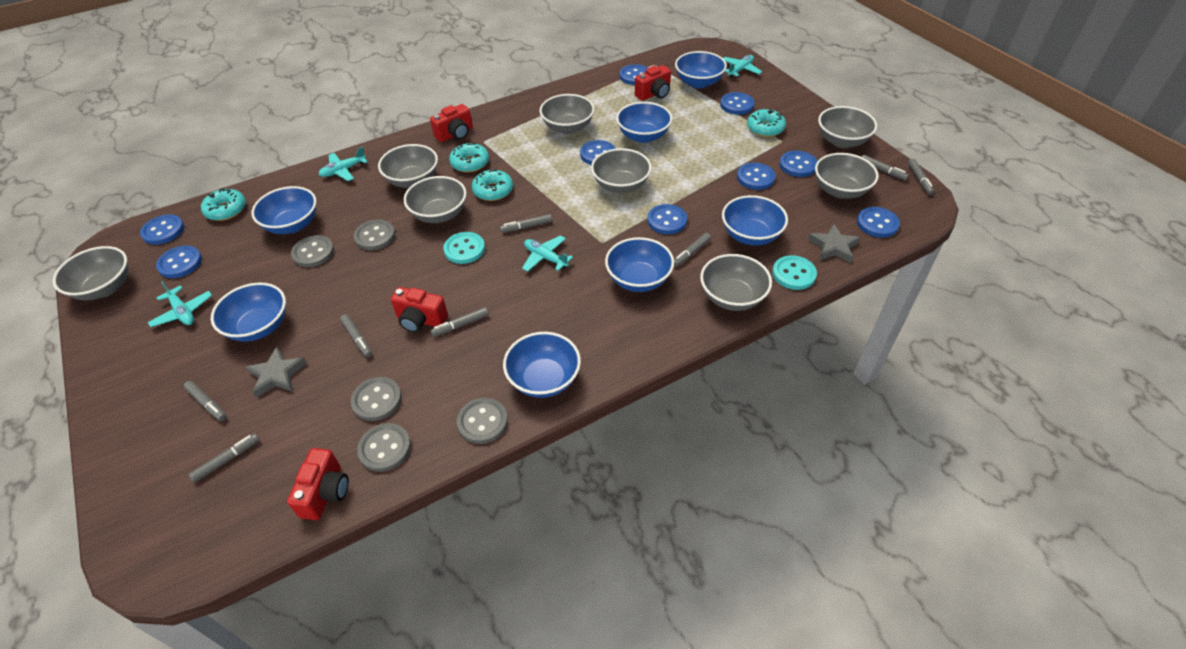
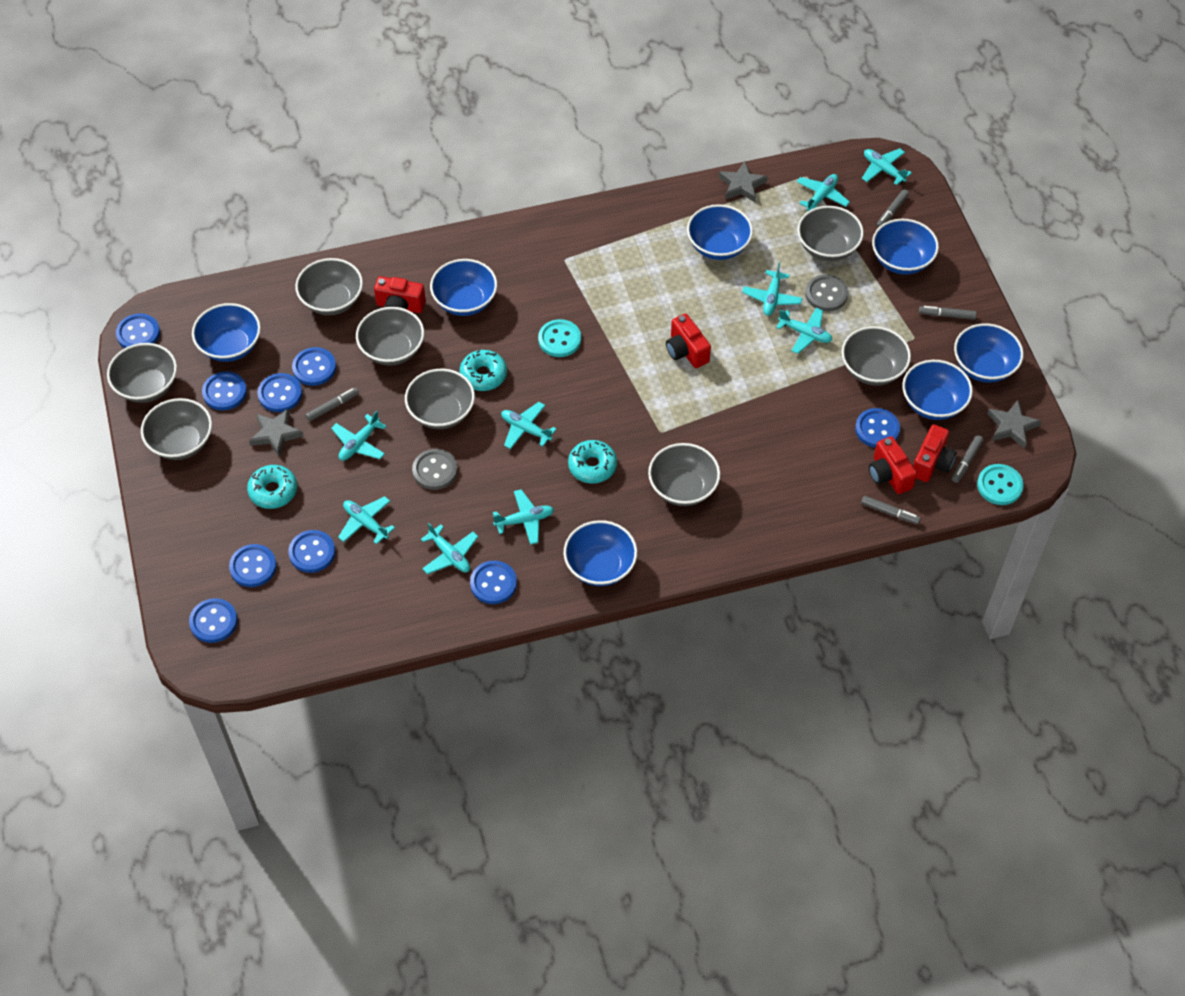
grey button: 5 -> 2
grey marker: 8 -> 5
grey star: 2 -> 3
turquoise donut: 4 -> 3
turquoise plane: 4 -> 9

